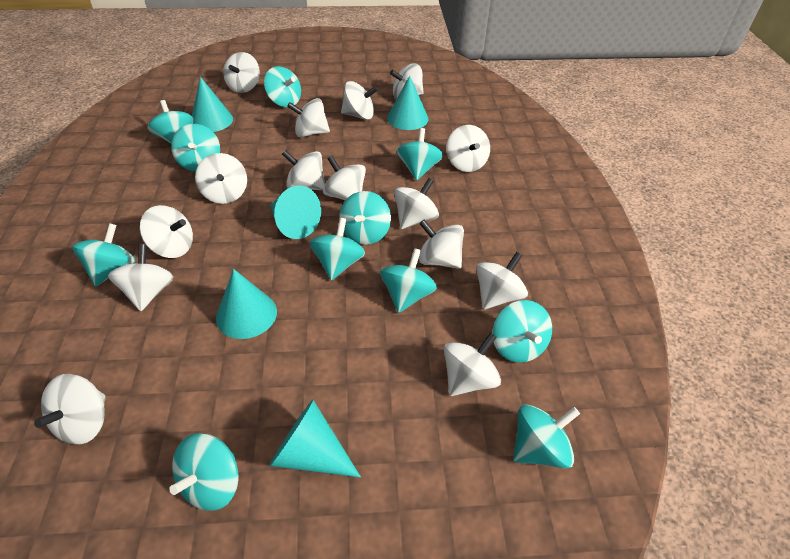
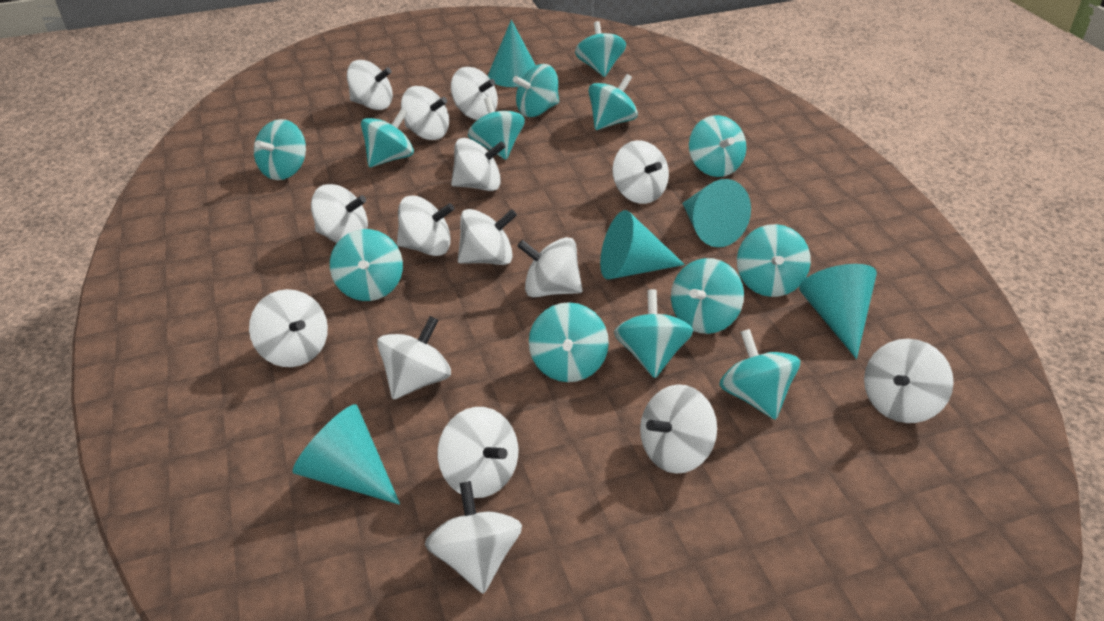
turquoise spinning top: 11 -> 13

